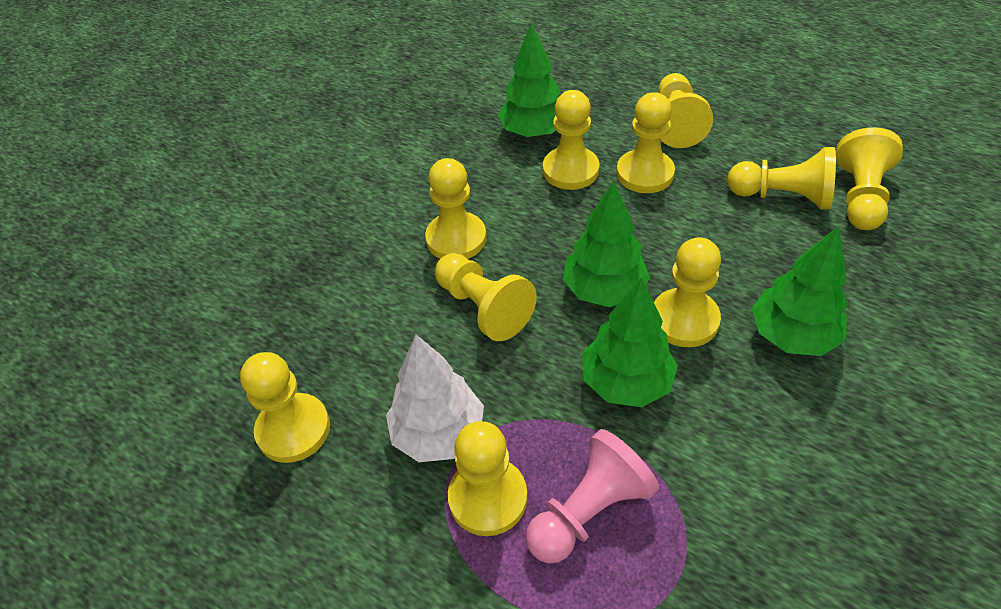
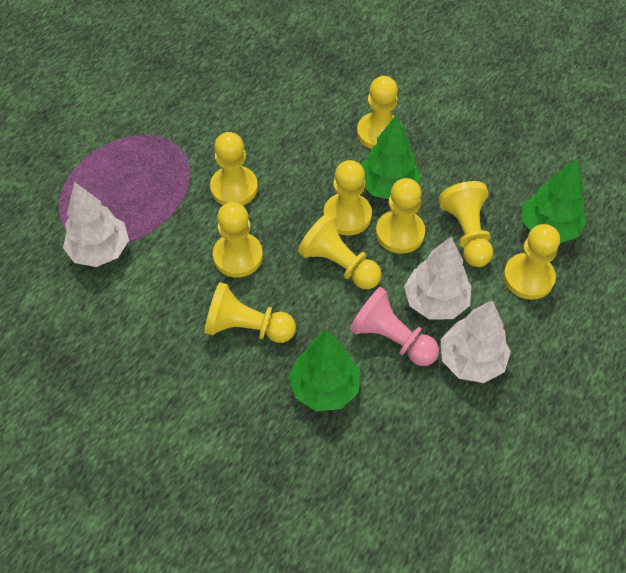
green tree: 4 -> 3
white tree: 1 -> 3
yellow pawn: 10 -> 9

